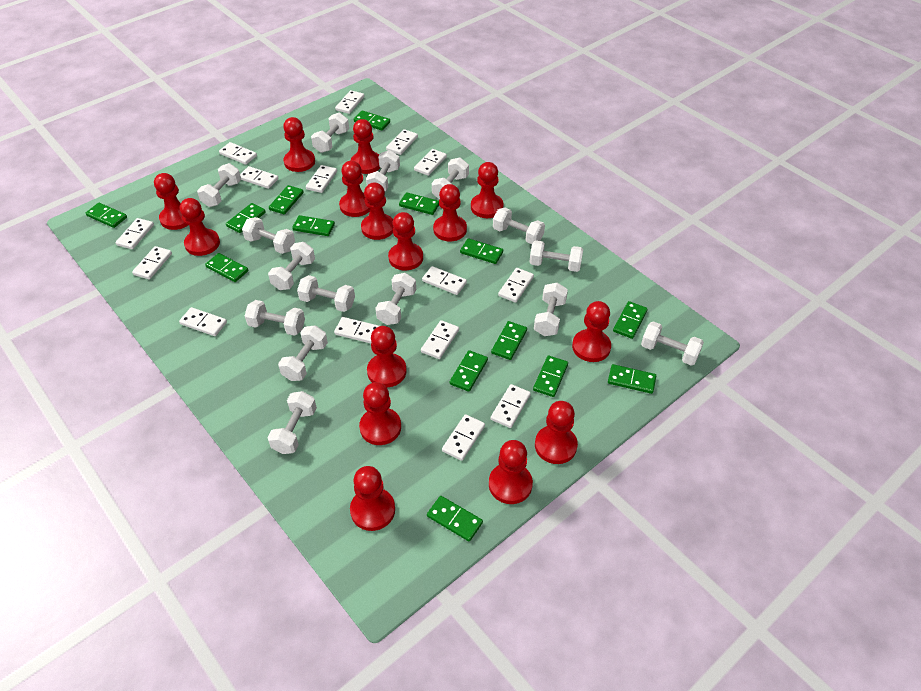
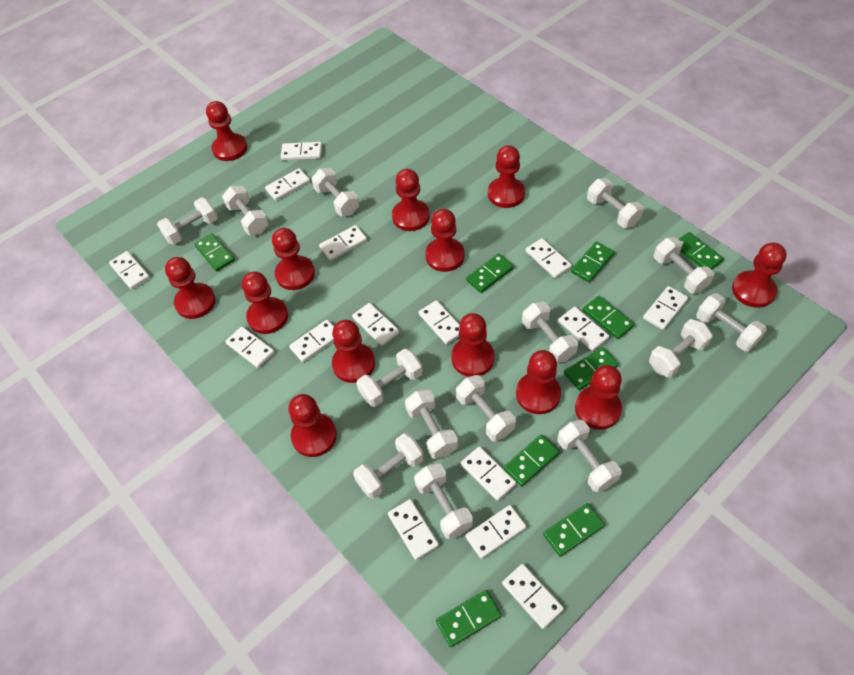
green domino: 14 -> 9
red pawn: 15 -> 13
white dumbbell: 15 -> 14

